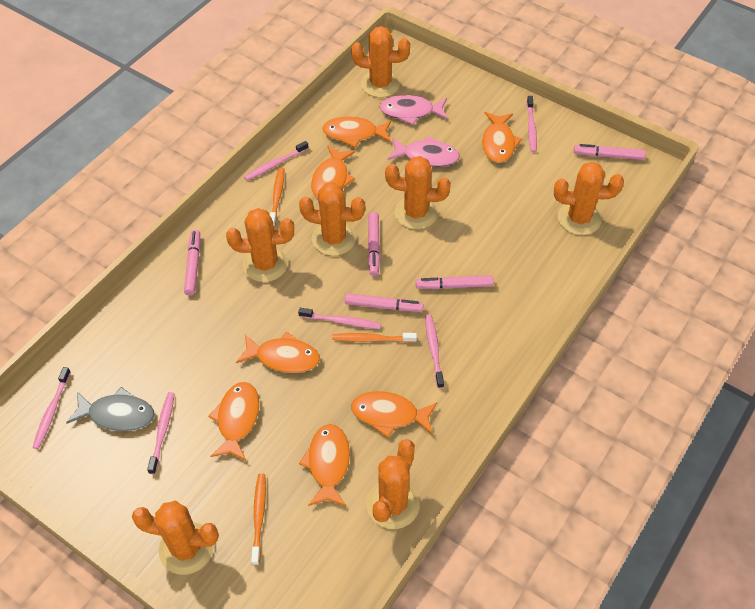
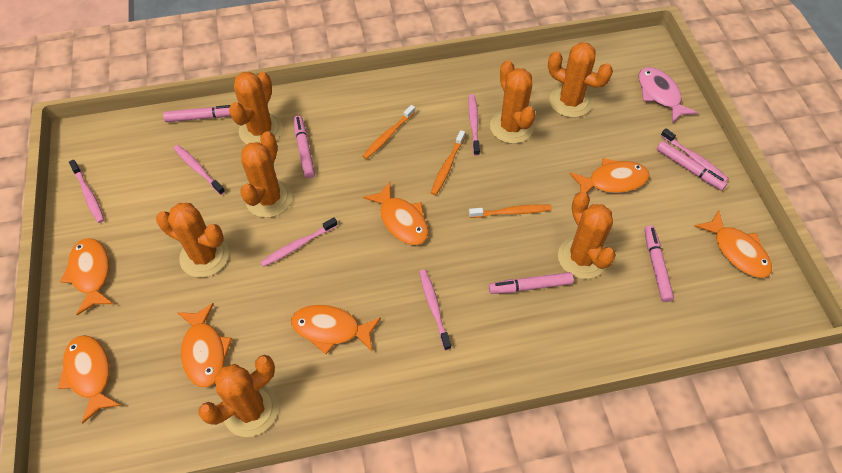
grey fish: 1 -> 0
pink fish: 2 -> 1

